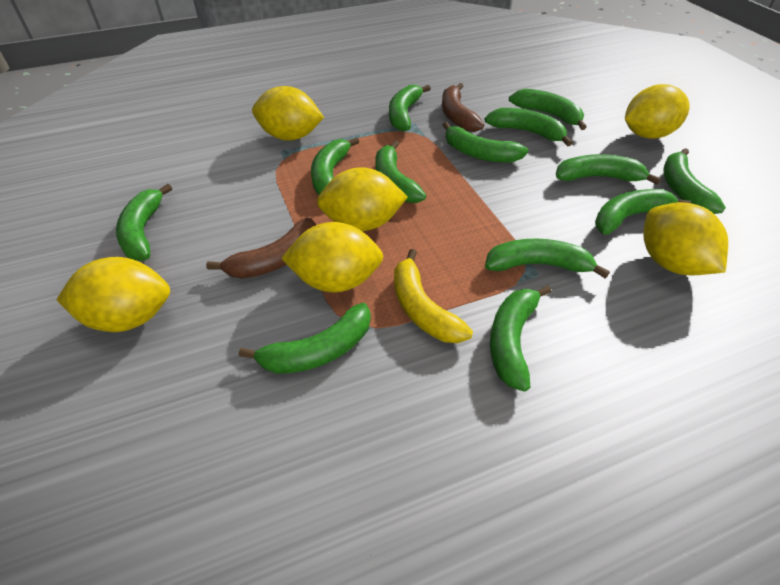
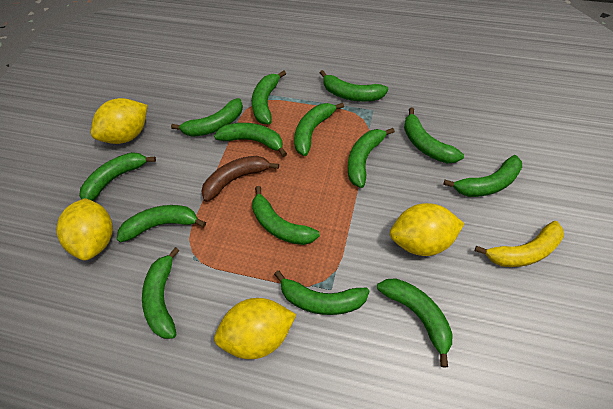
brown banana: 2 -> 1
green banana: 13 -> 14
yellow lemon: 6 -> 4

